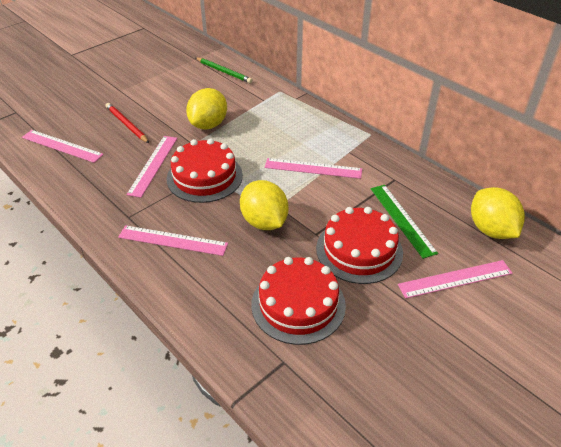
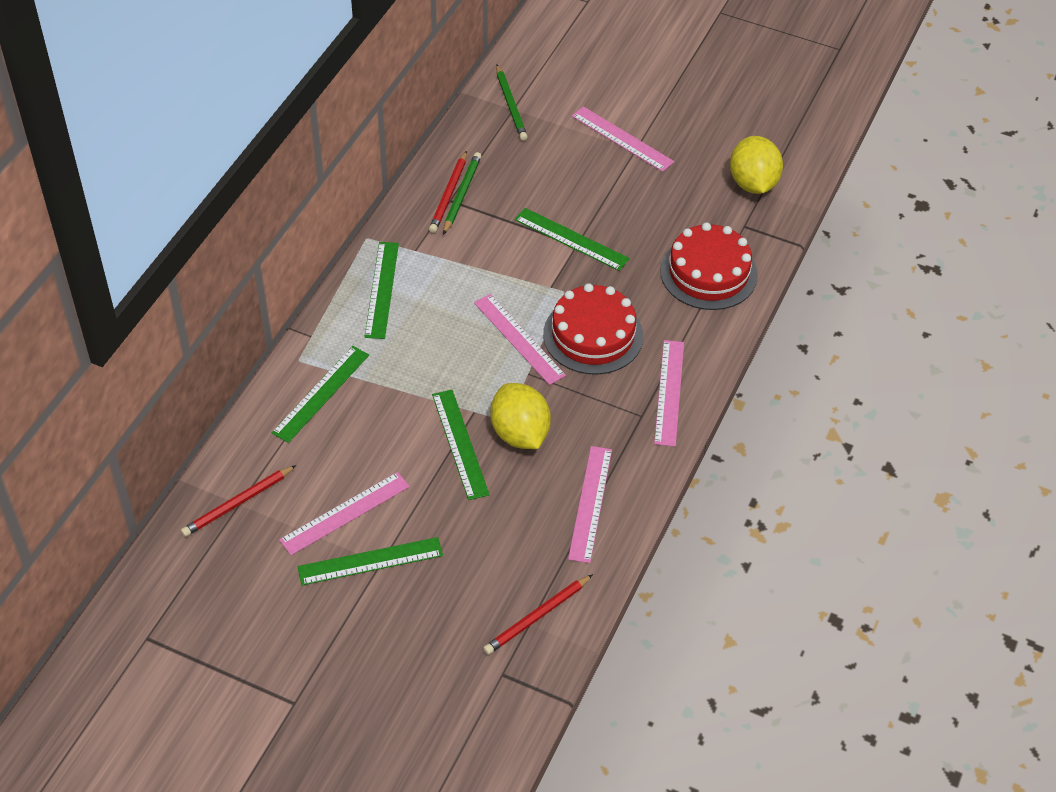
green pencil: 1 -> 2
green ruler: 1 -> 5
red cake: 3 -> 2
red pencil: 1 -> 3
yellow lemon: 3 -> 2

